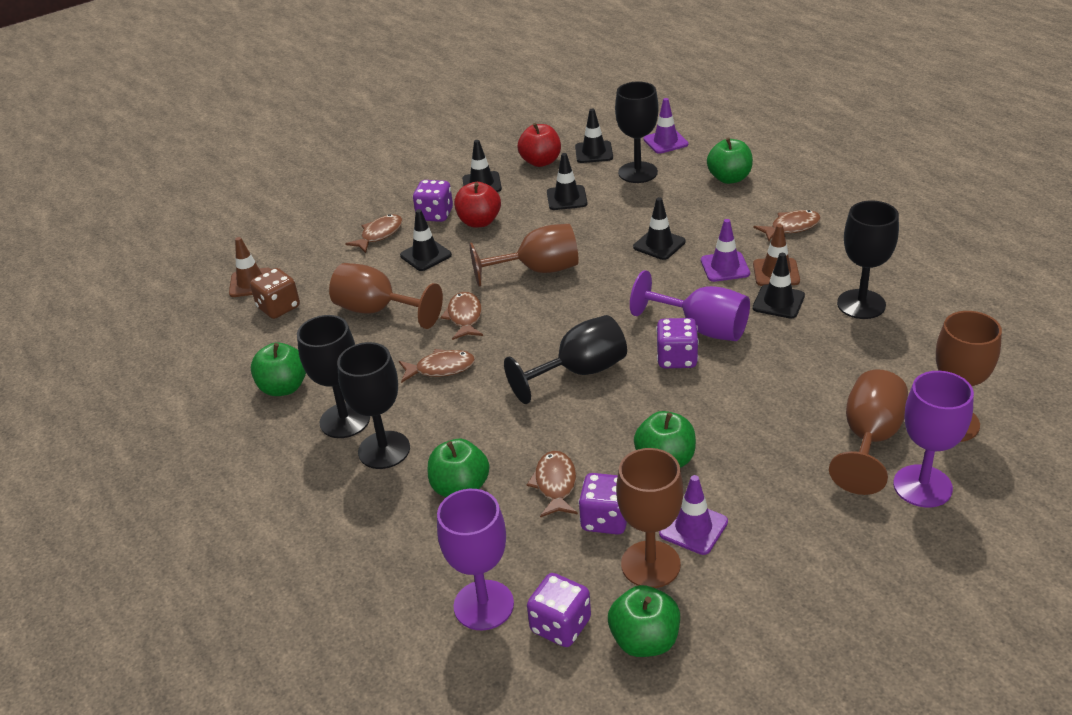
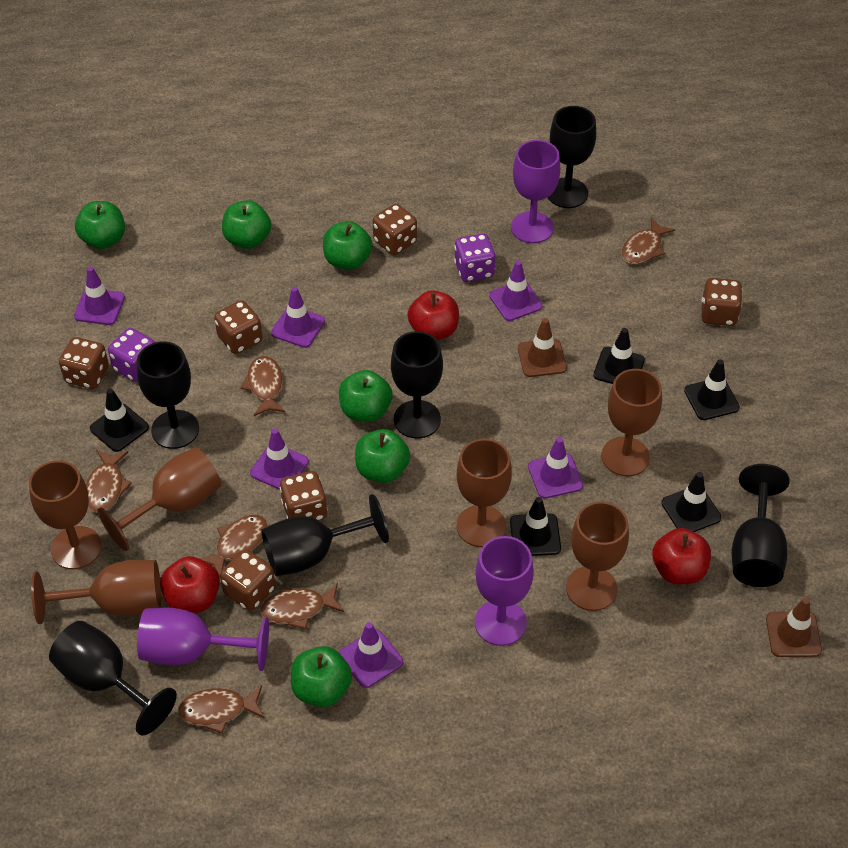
black goblet: 5 -> 6
black traffic cone: 6 -> 5
brown dice: 1 -> 6
brown fish: 5 -> 6
brown goblet: 5 -> 6
green apple: 5 -> 6
purple dice: 4 -> 2
purple traffic cone: 3 -> 6
red apple: 2 -> 3

